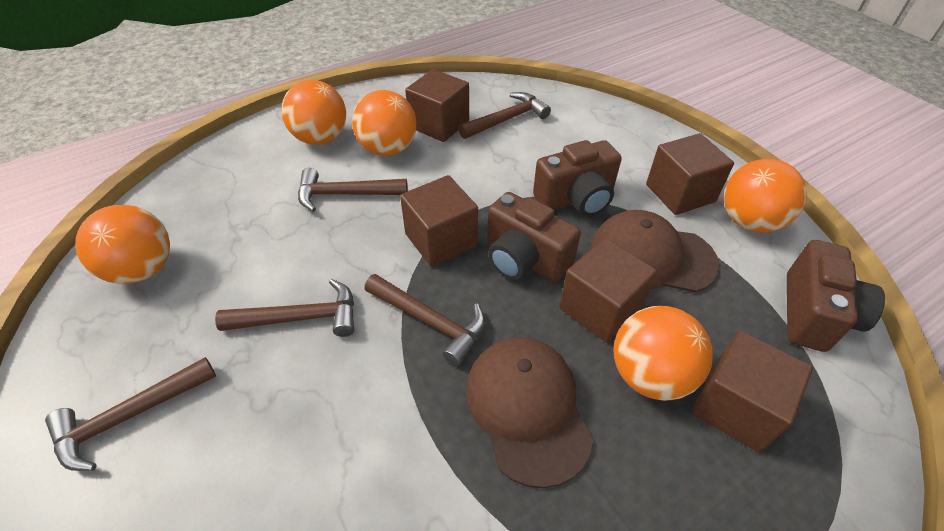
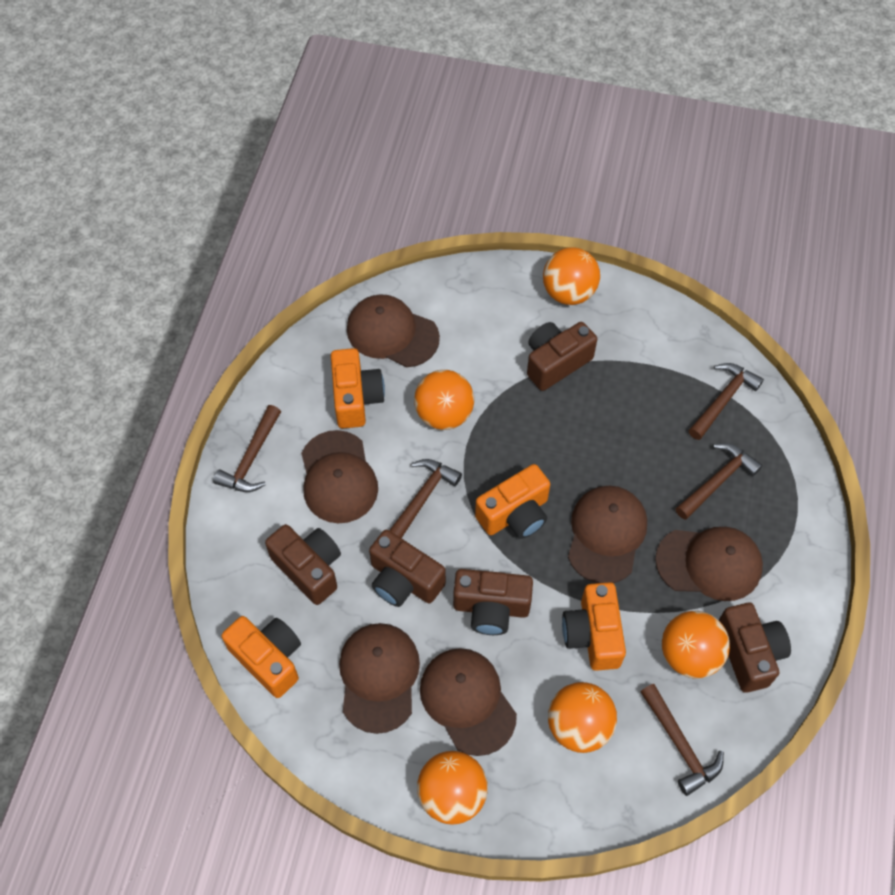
brown camera: 3 -> 5
brown cap: 2 -> 6
brown cube: 5 -> 0
orange camera: 0 -> 4

